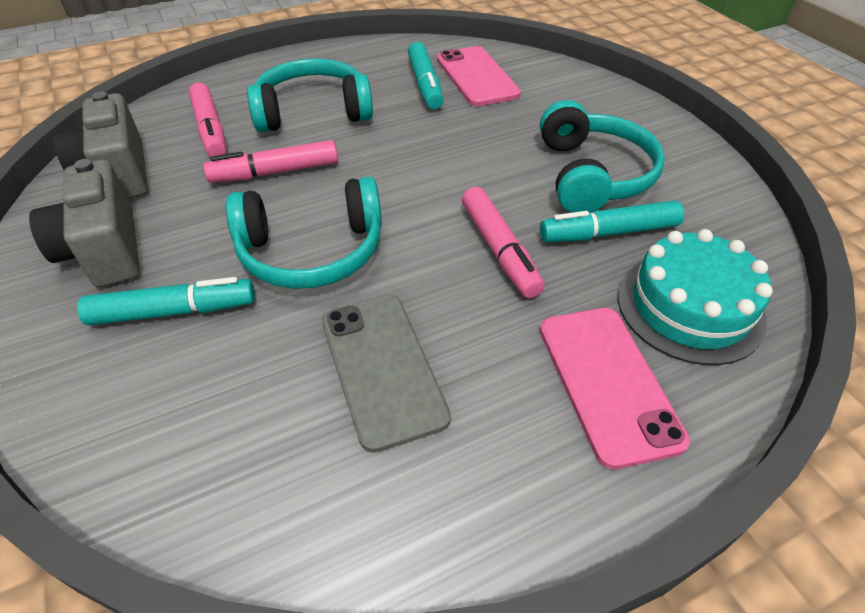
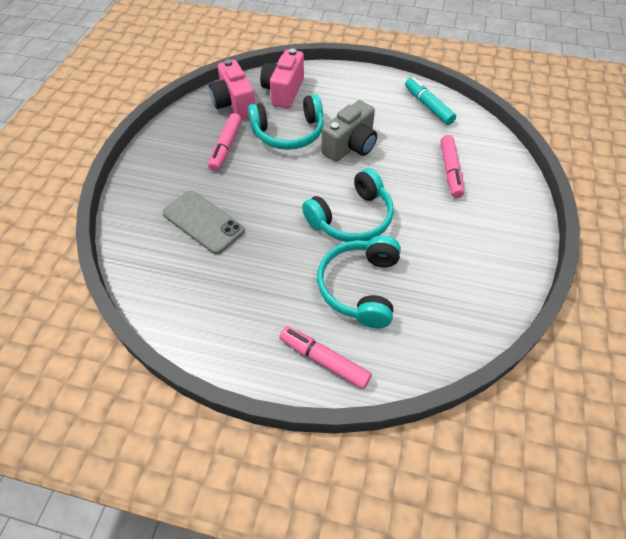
grey camera: 2 -> 1
pink camera: 0 -> 2
pink phone: 2 -> 0
turquoise cake: 1 -> 0
turquoise marker: 3 -> 1

